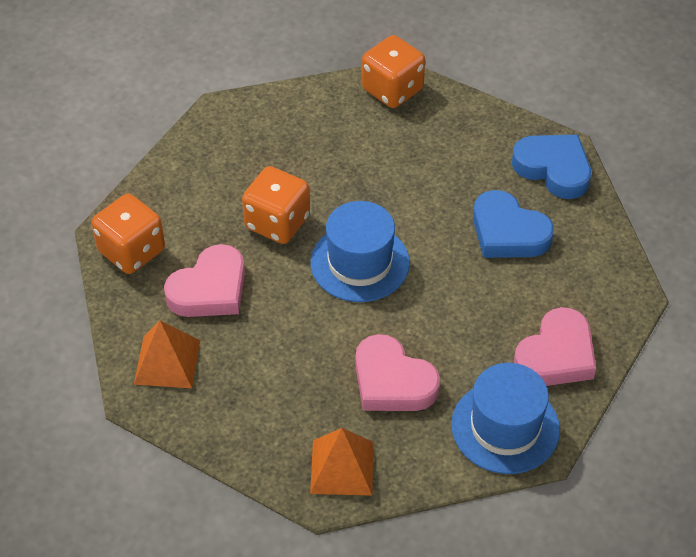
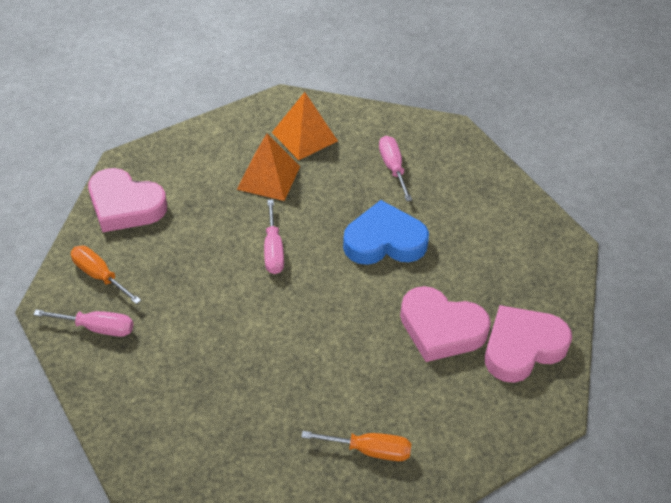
blue hat: 2 -> 0
blue heart: 2 -> 1
orange dice: 3 -> 0
orange screwdriver: 0 -> 2
pink screwdriver: 0 -> 3

